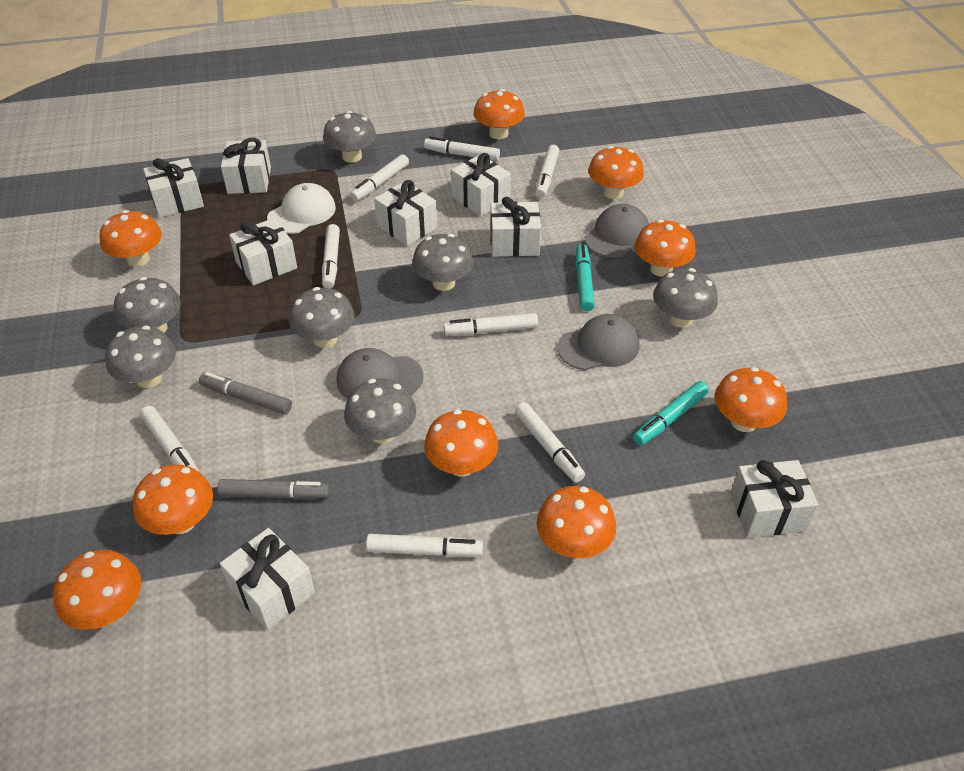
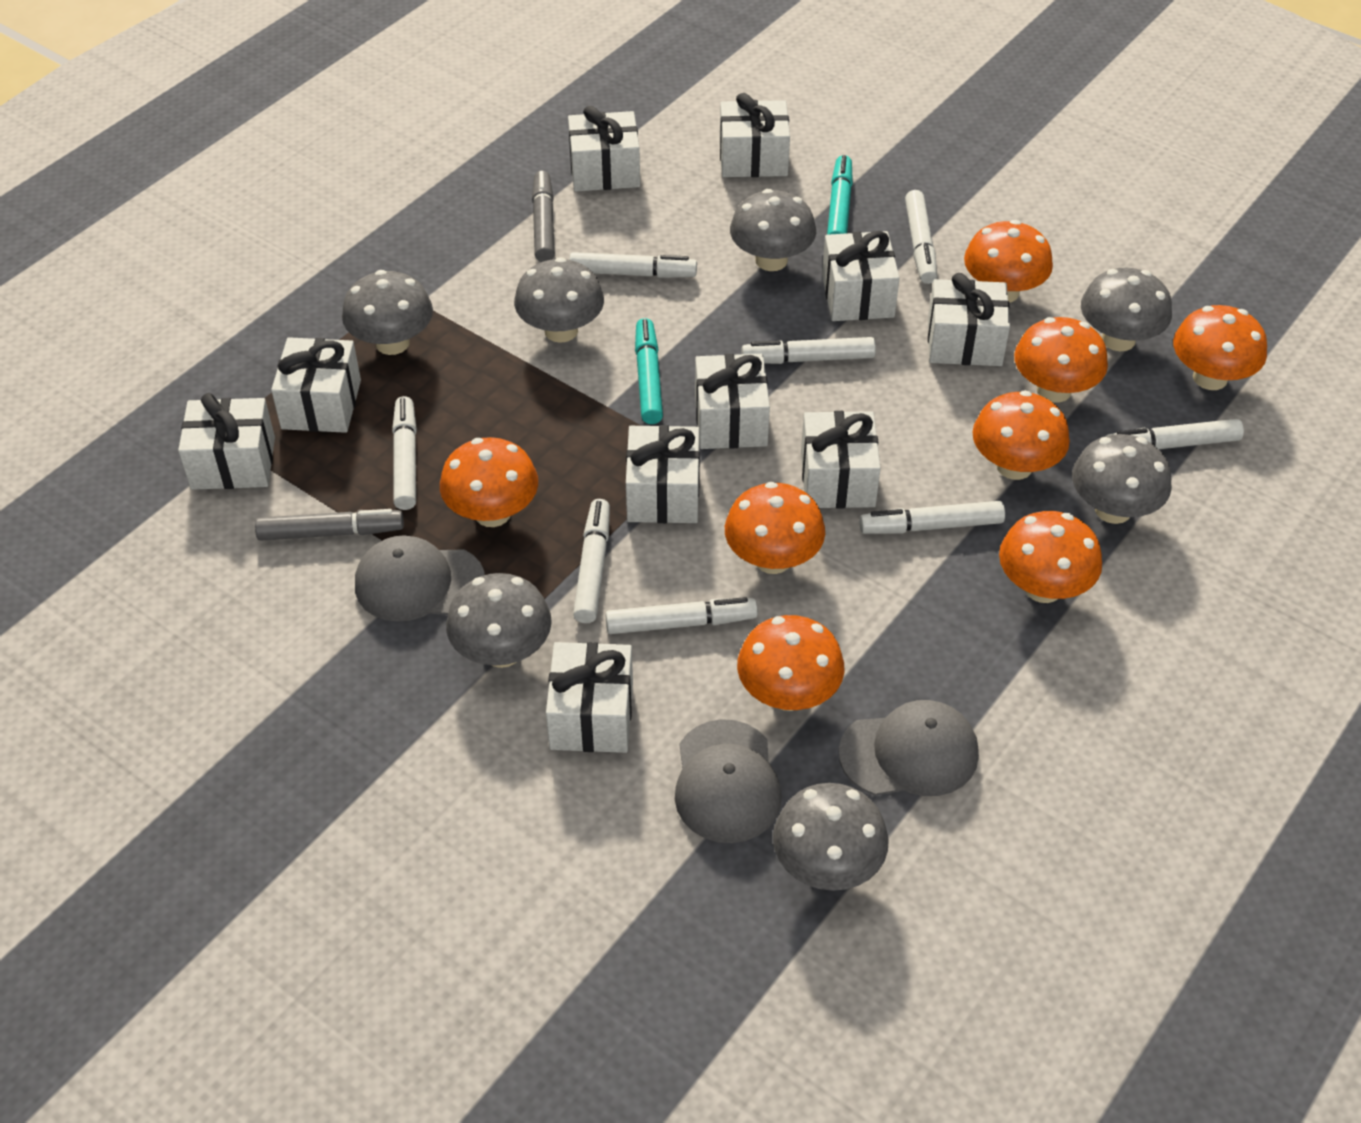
orange mushroom: 9 -> 8
white cap: 1 -> 0
white gift: 8 -> 10

